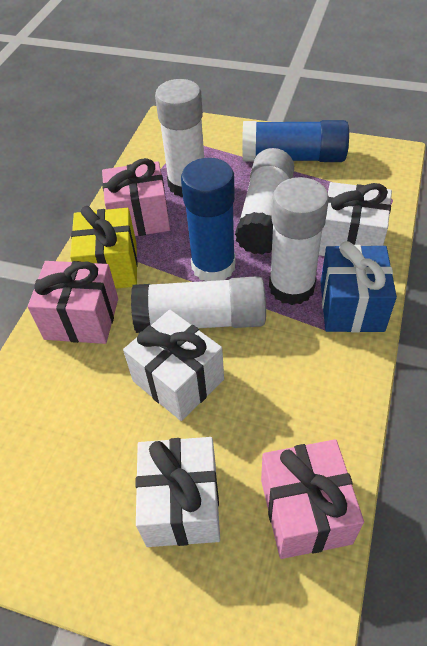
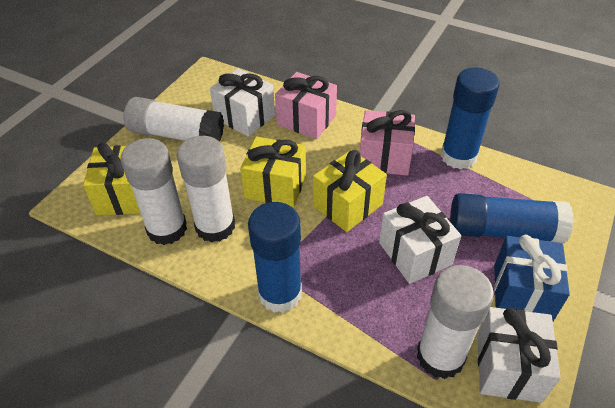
blue glue stick: 2 -> 3
pink gift: 3 -> 2
yellow gift: 1 -> 3

